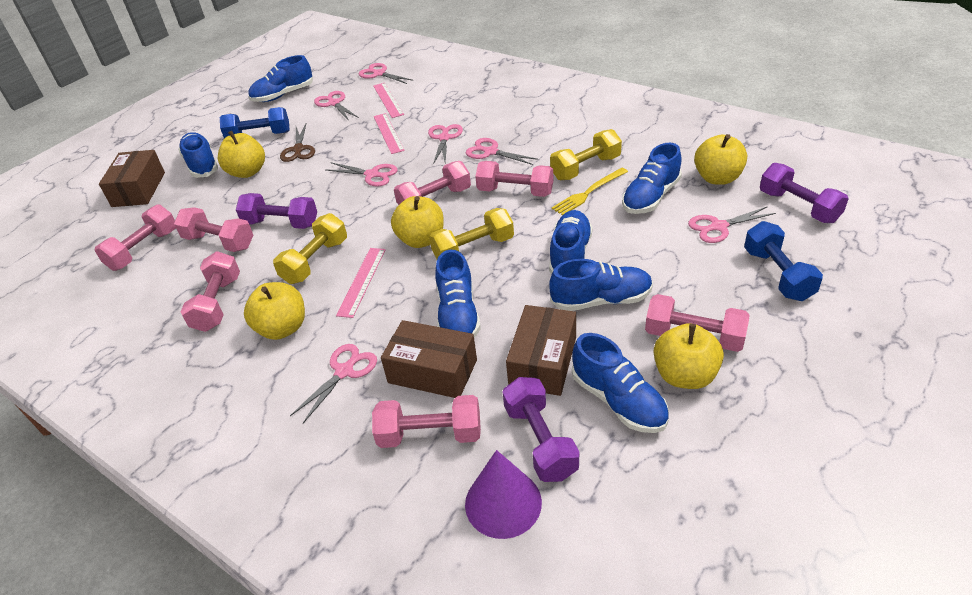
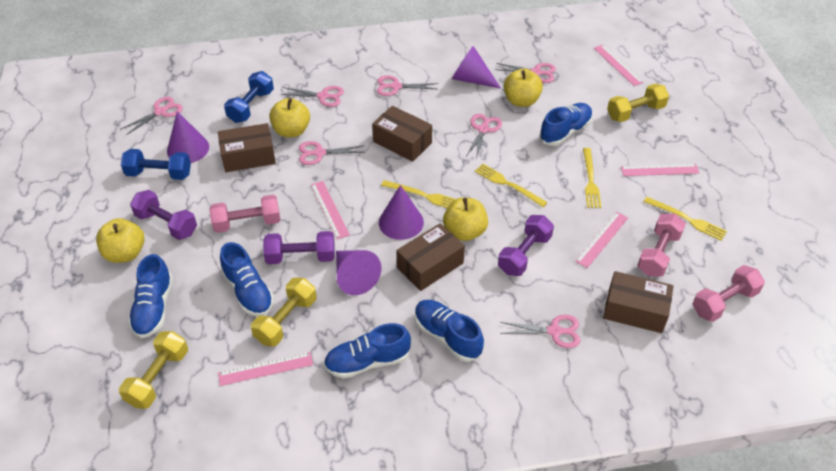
blue shoe: 7 -> 5
brown box: 3 -> 4
brown scissors: 1 -> 0
pink dumbbell: 7 -> 3
pink ruler: 3 -> 5
purple cone: 1 -> 4
yellow apple: 5 -> 4
yellow fork: 1 -> 4

